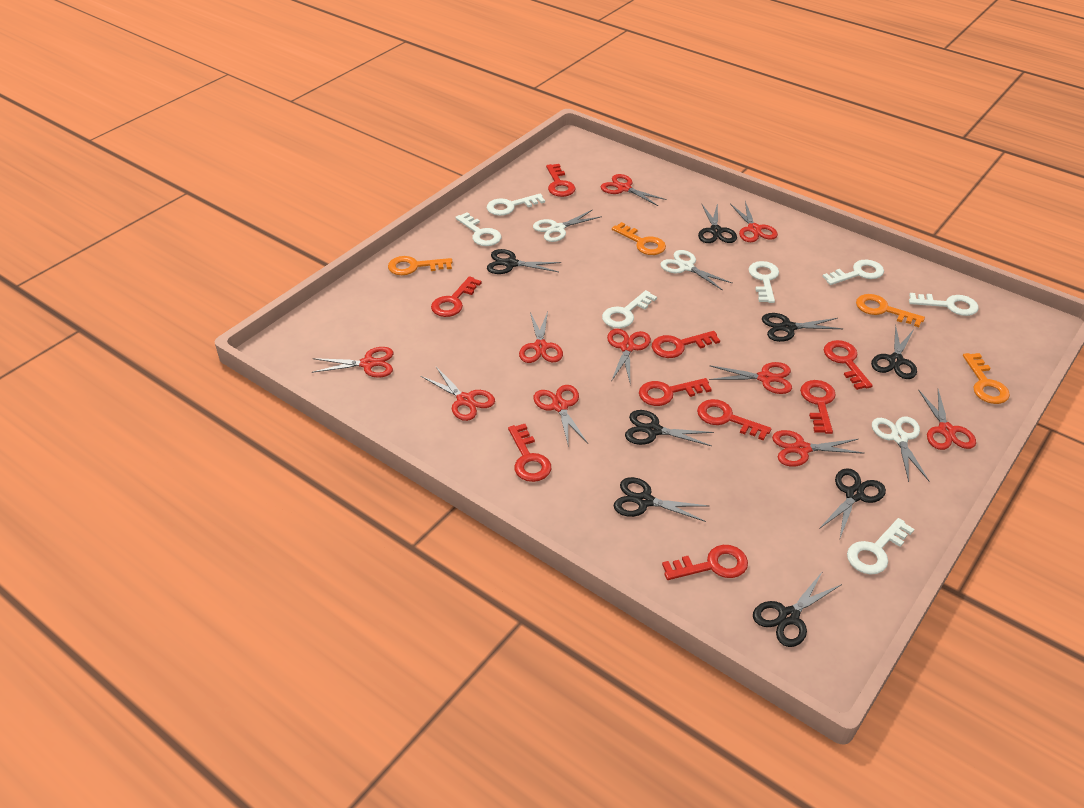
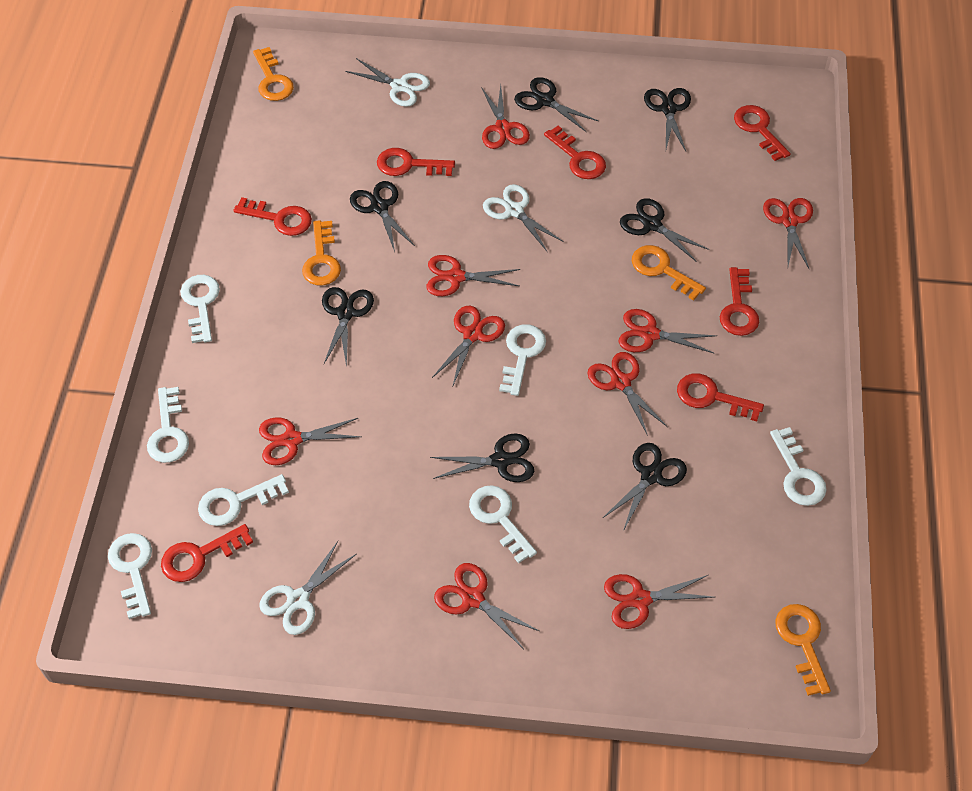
black scissors: 8 -> 7
red key: 9 -> 7
red scissors: 10 -> 9

